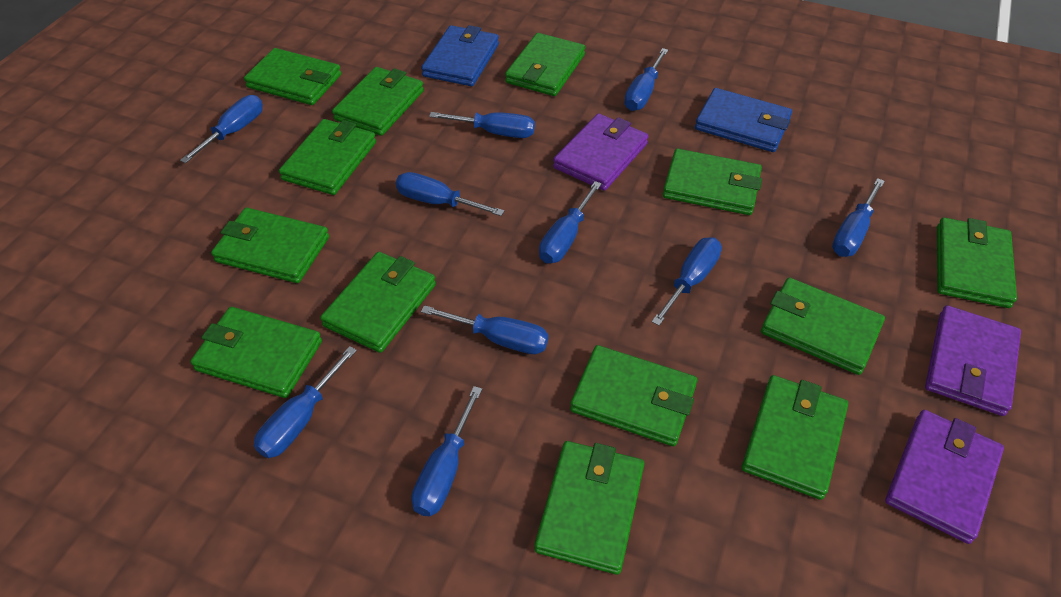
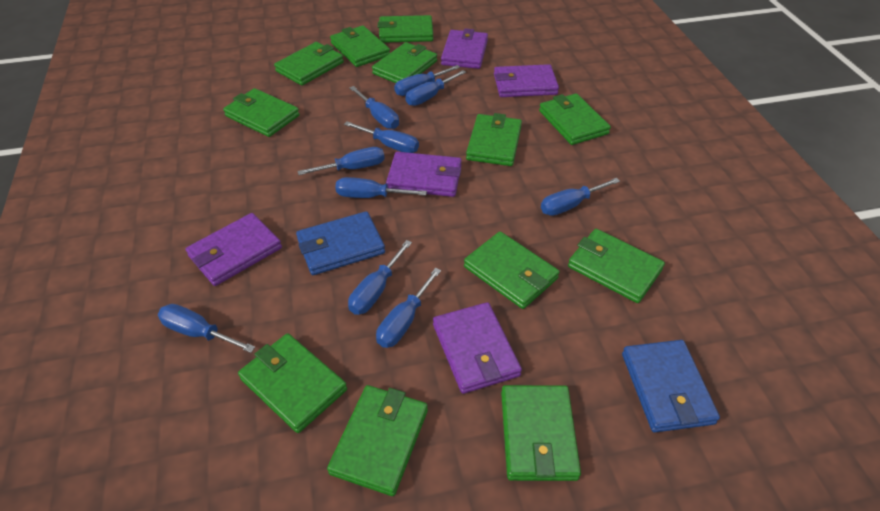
green wallet: 13 -> 12
purple wallet: 3 -> 5

